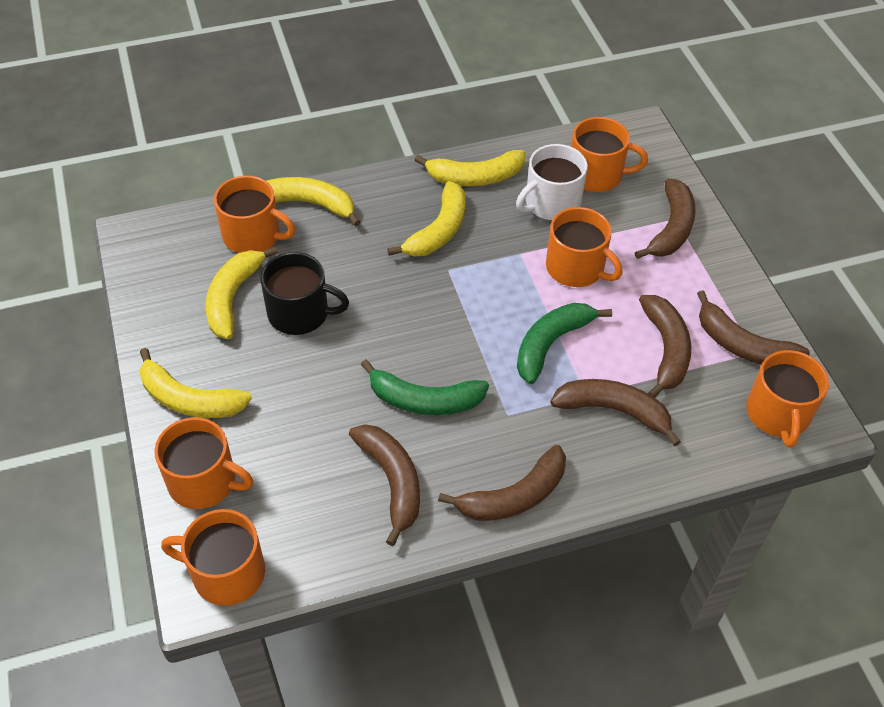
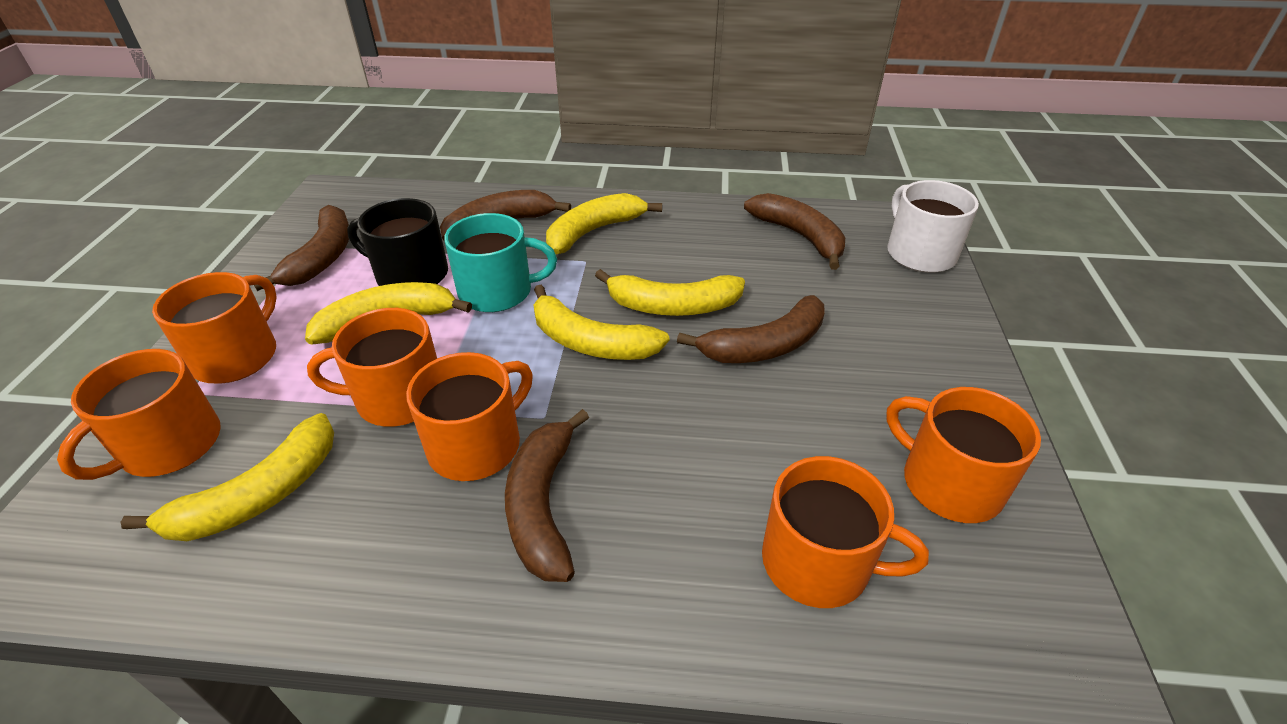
brown banana: 6 -> 5
green banana: 2 -> 0
turquoise mug: 0 -> 1

